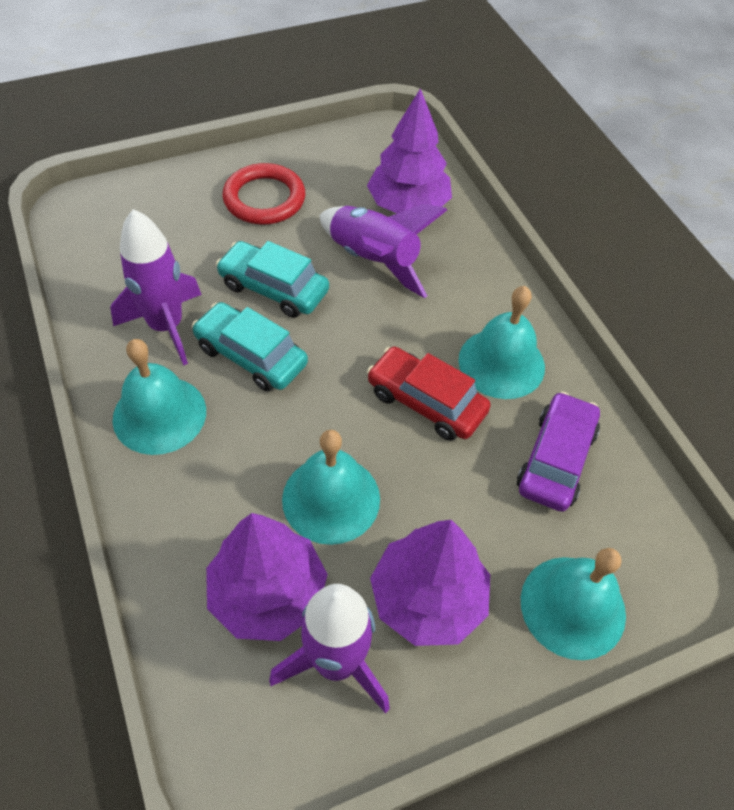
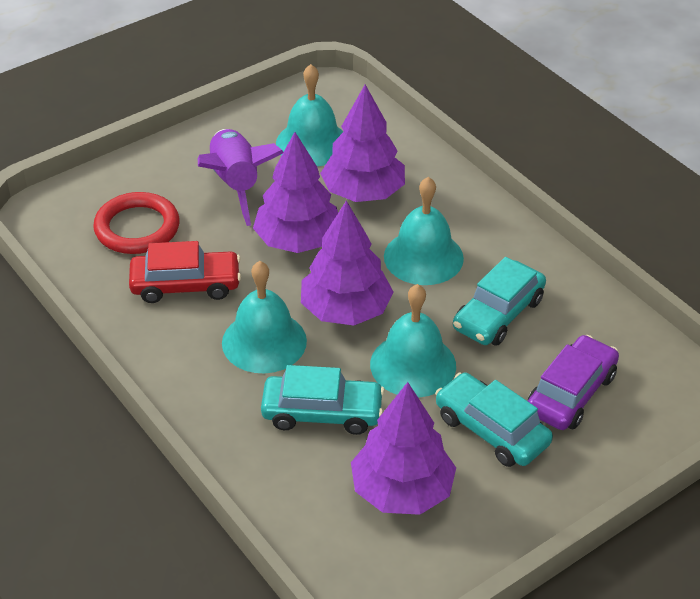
purple rocket: 3 -> 1
purple tree: 3 -> 4
turquoise car: 2 -> 3

